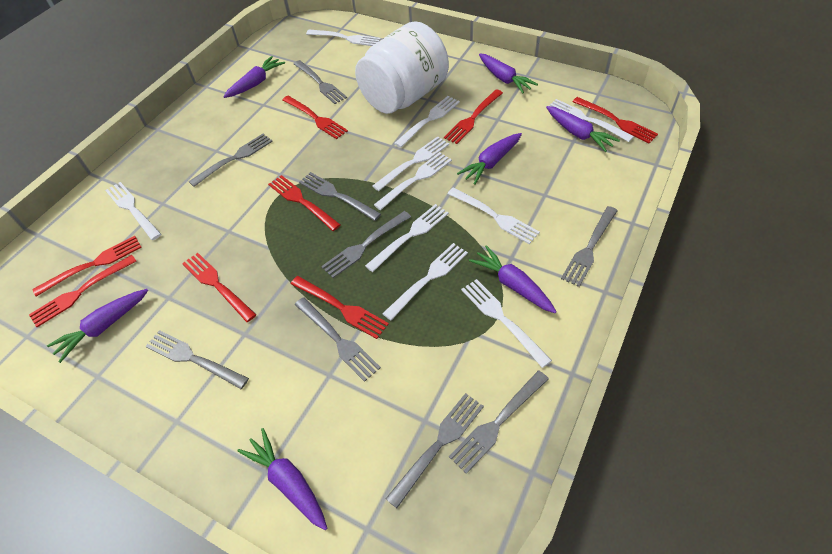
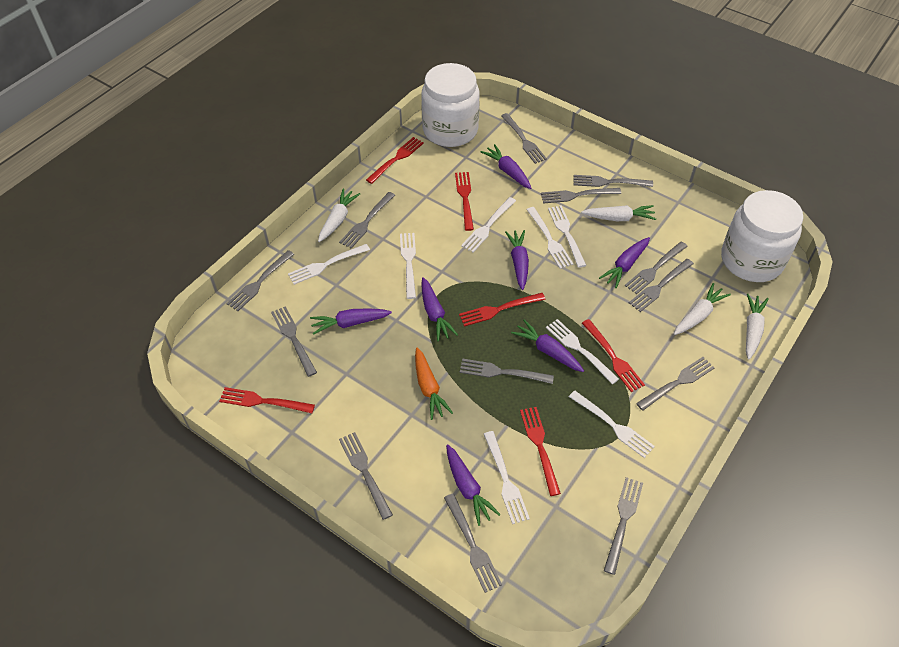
grey fork: 9 -> 13
orange carrot: 0 -> 1
red fork: 8 -> 6
white carrot: 0 -> 4
white fork: 10 -> 8
white jar: 1 -> 2

